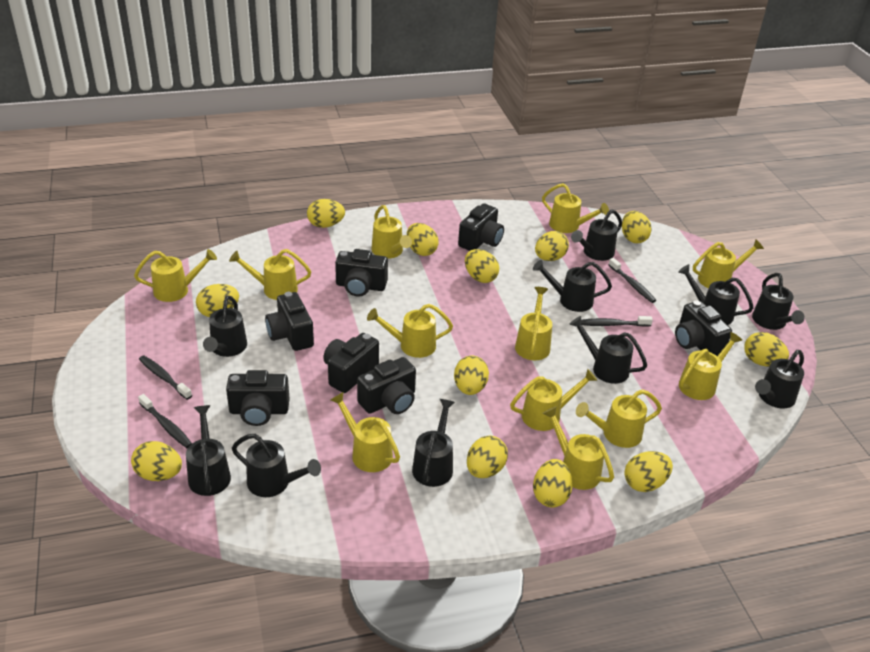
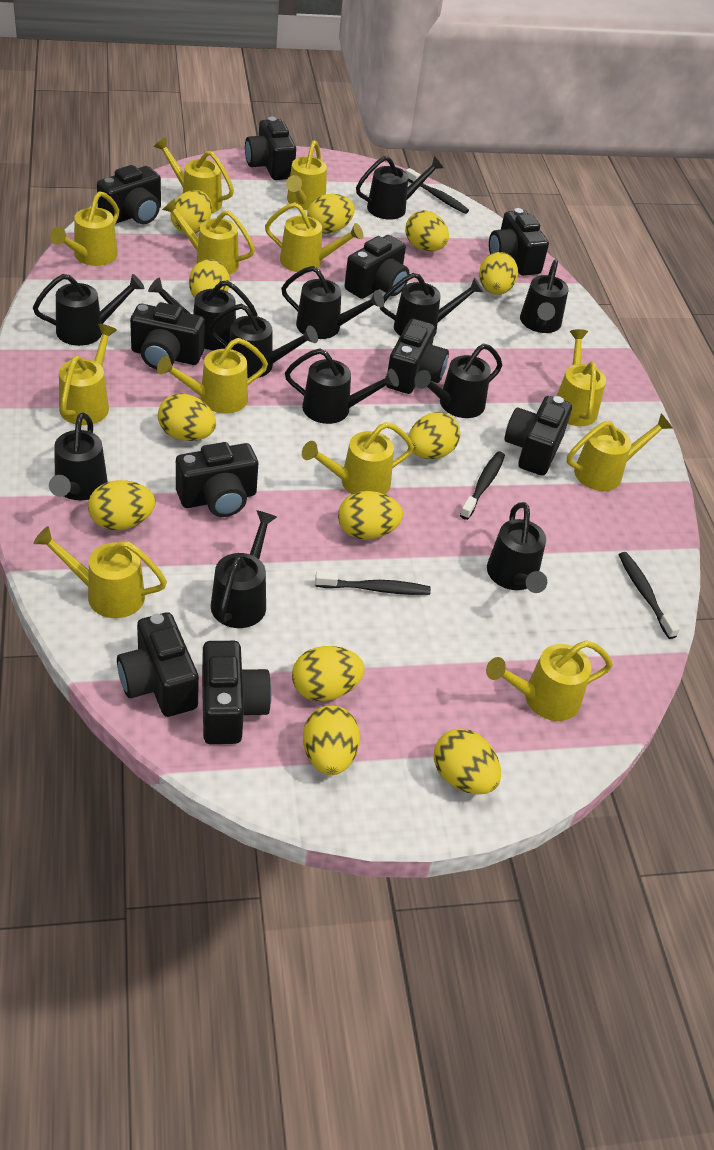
black camera: 7 -> 10
black watering can: 10 -> 12

